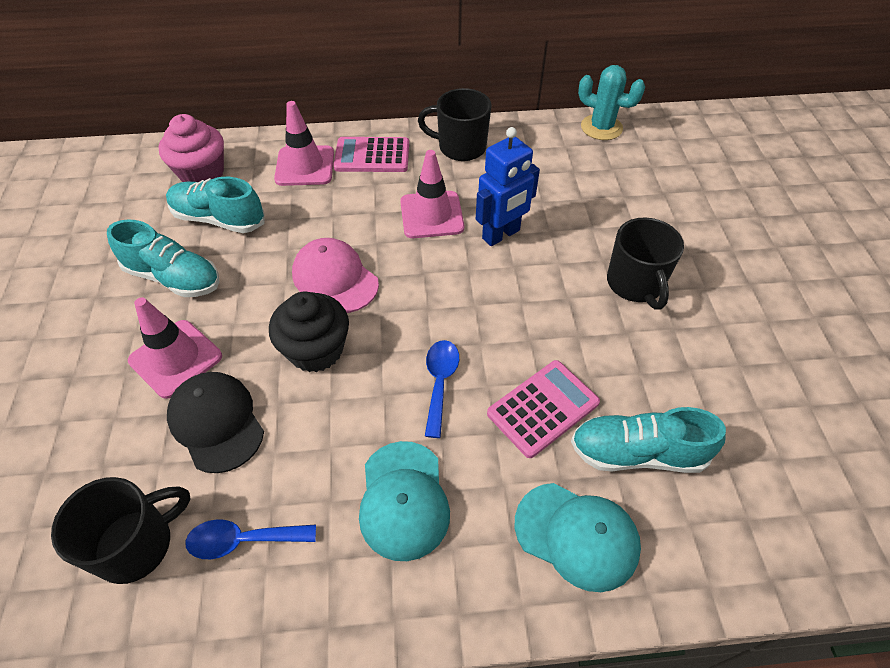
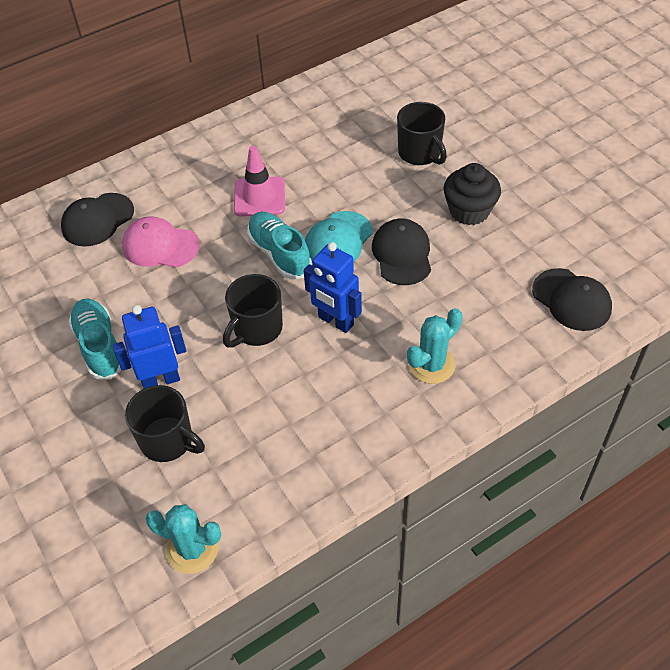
black cap: 1 -> 3
blue robot: 1 -> 2
blue spoon: 2 -> 0
pink calculator: 2 -> 0
pink cupcake: 1 -> 0
pink traffic cone: 3 -> 1
turquoise cactus: 1 -> 2
turquoise cap: 2 -> 1
turquoise shoe: 3 -> 2

